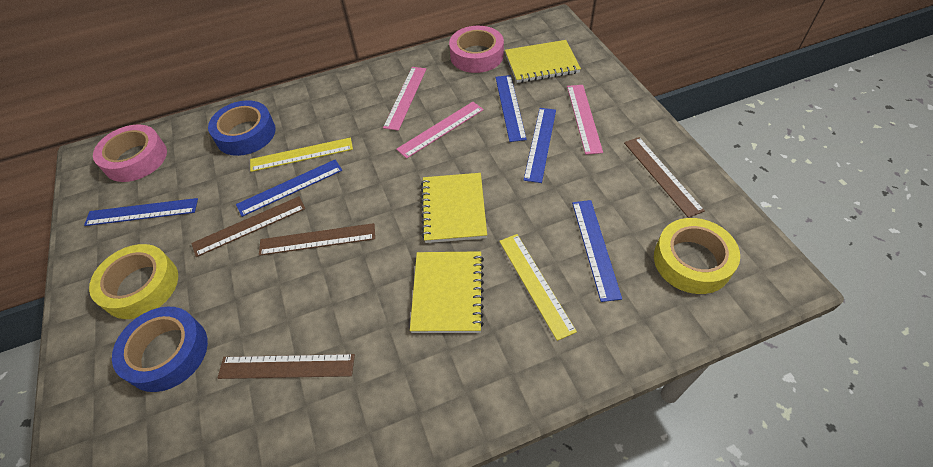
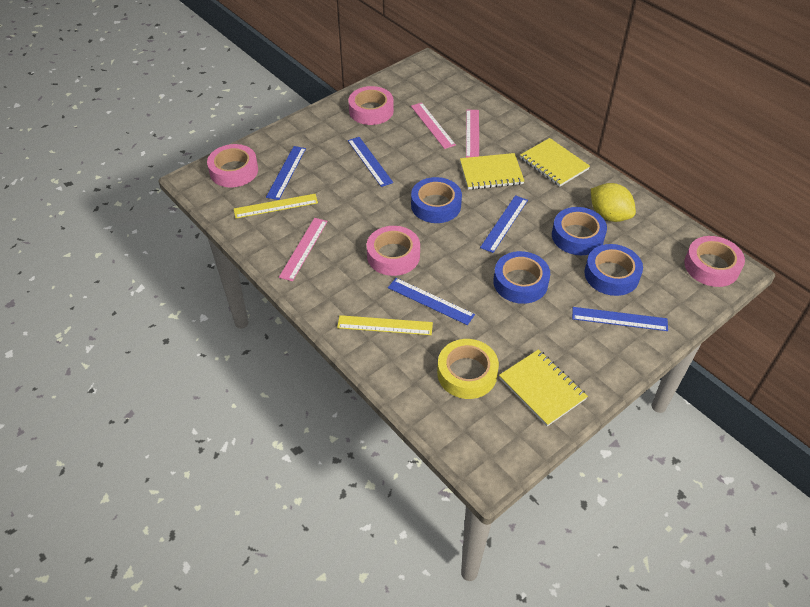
blue tape: 2 -> 4
brown ruler: 4 -> 0
pink tape: 2 -> 4
yellow lemon: 0 -> 1
yellow tape: 2 -> 1

